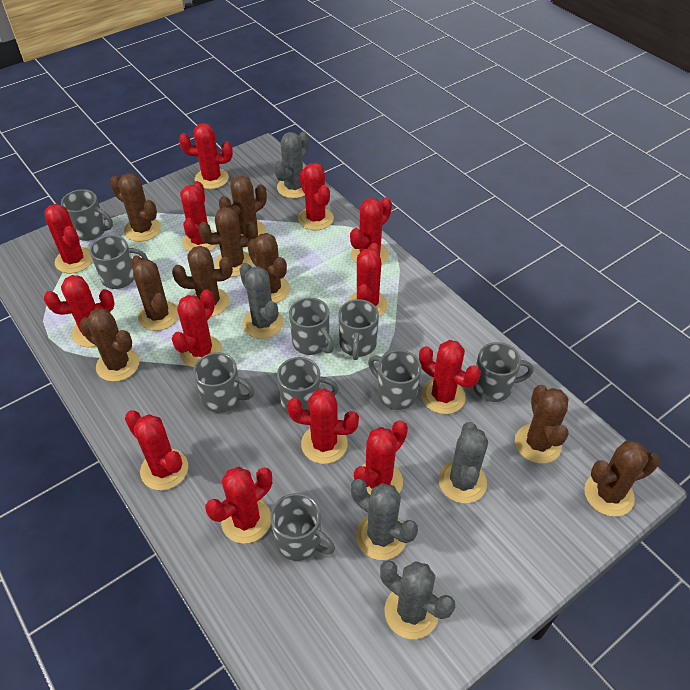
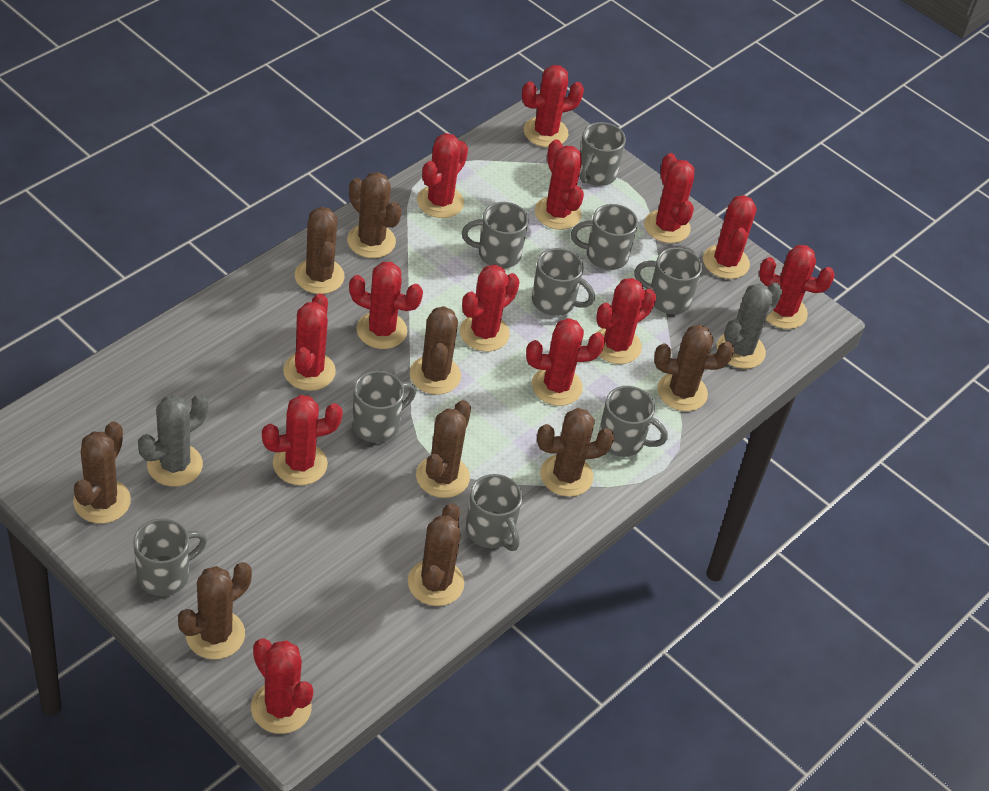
grey cactus: 5 -> 2

